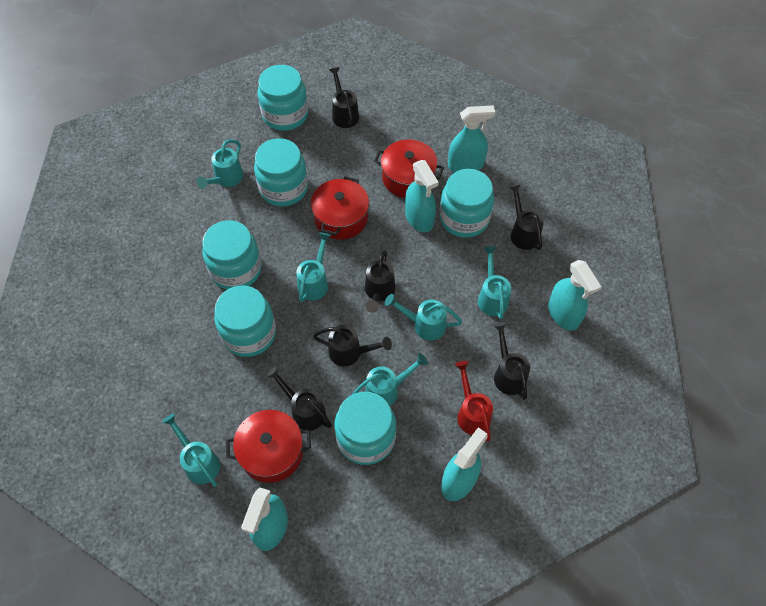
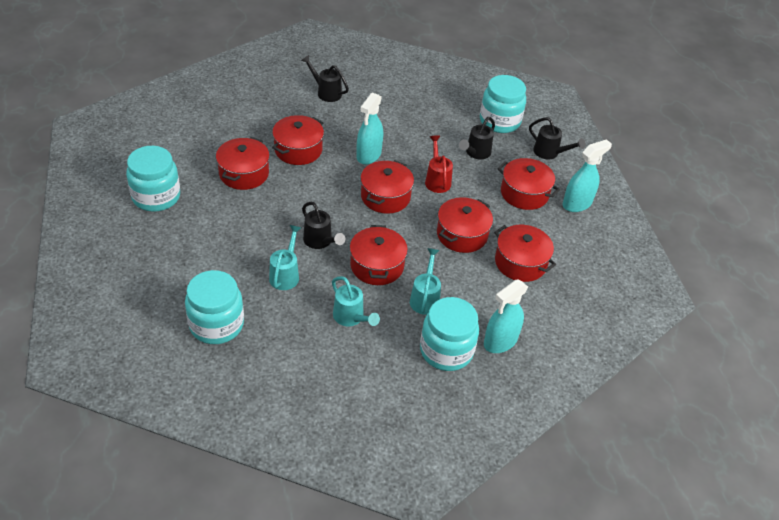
black watering can: 6 -> 4
red pot: 3 -> 7
turquoise jar: 6 -> 4
turquoise spray bottle: 5 -> 3
turquoise watering can: 6 -> 3

